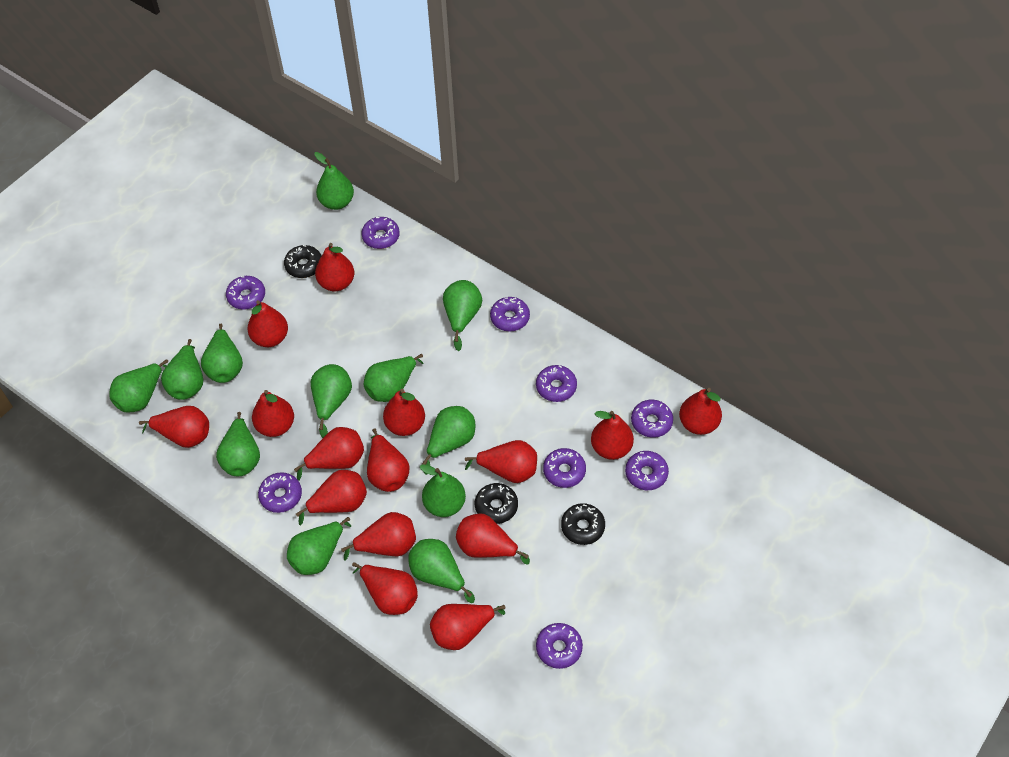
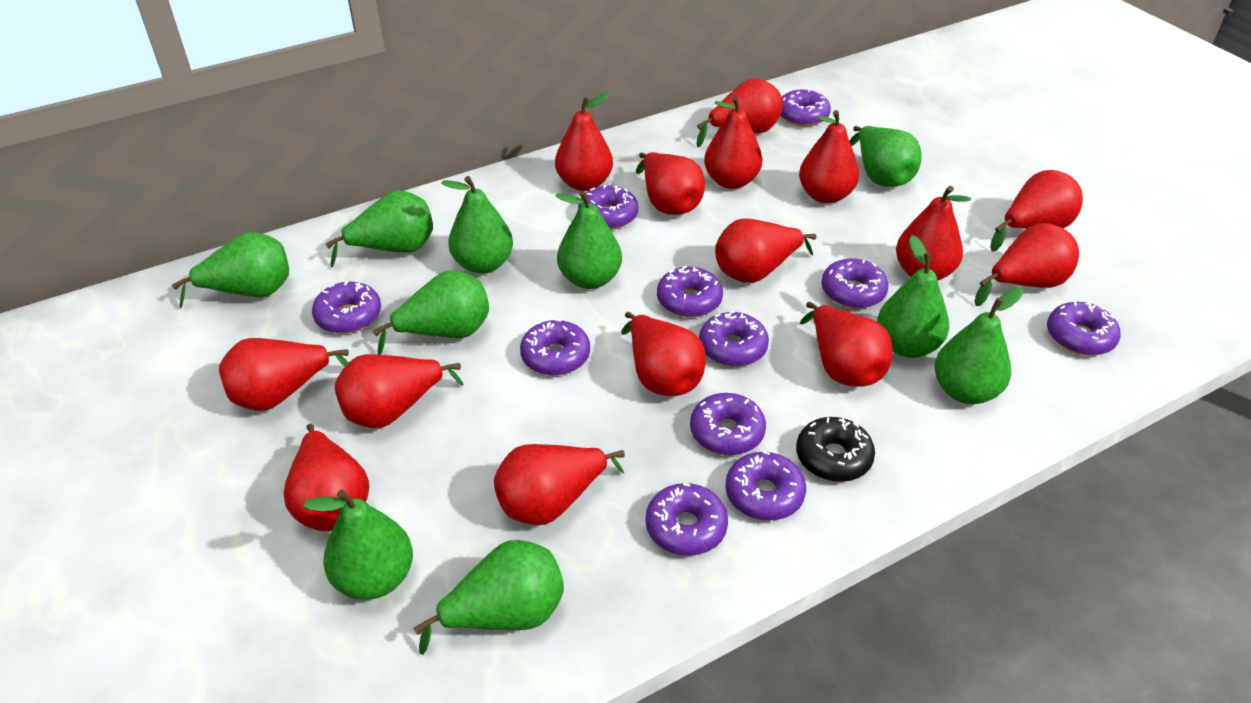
black donut: 3 -> 1
green pear: 12 -> 10
purple donut: 9 -> 11

